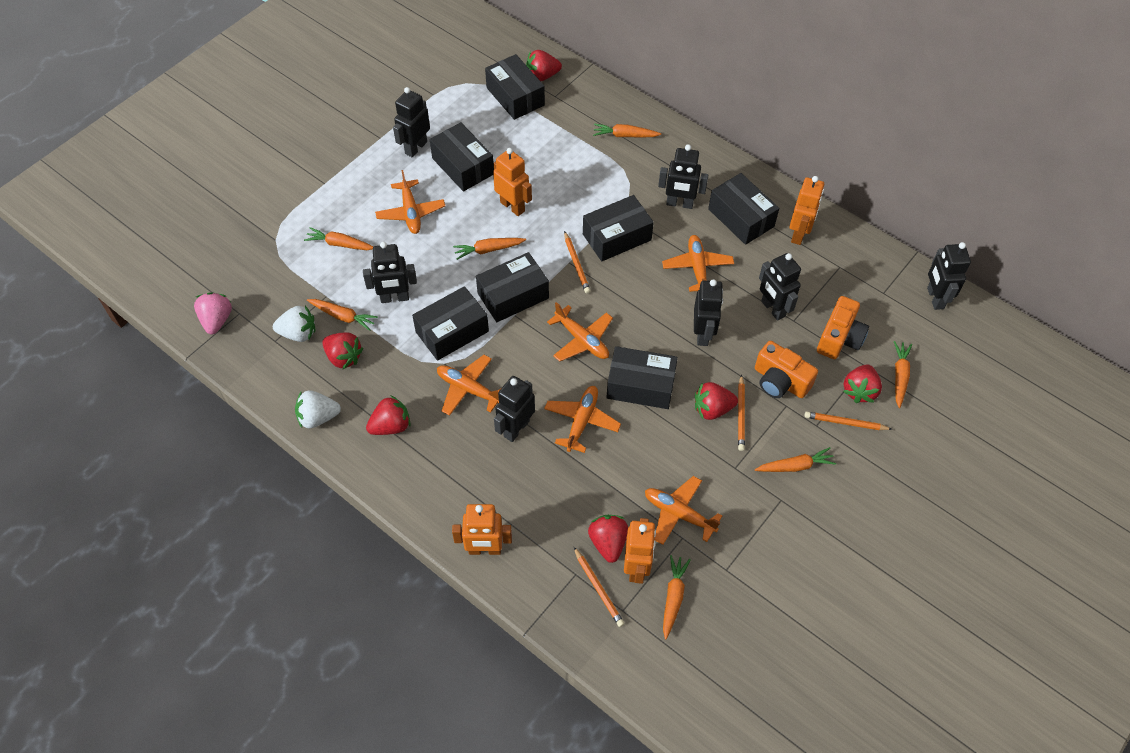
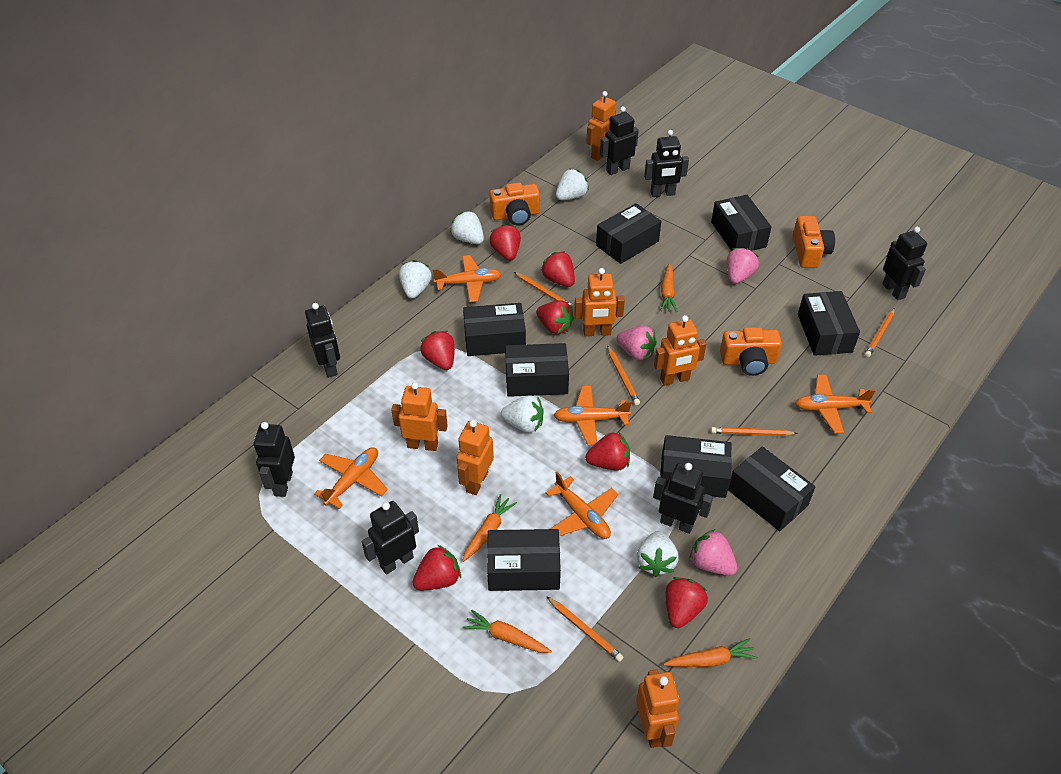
black box: 7 -> 8
orange camera: 2 -> 3
orange carrot: 7 -> 4
orange pencil: 4 -> 5
orange plane: 6 -> 5
orange robot: 4 -> 6
pink strawberry: 1 -> 3
red strawberry: 6 -> 7
white strawberry: 2 -> 5

